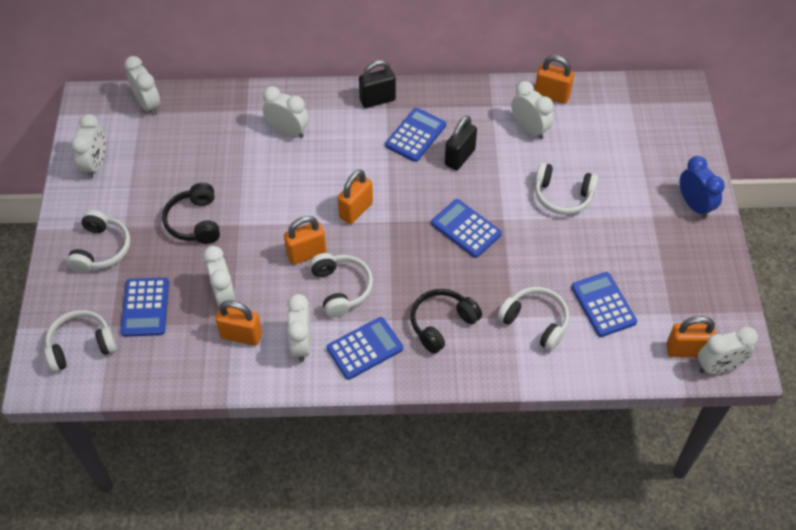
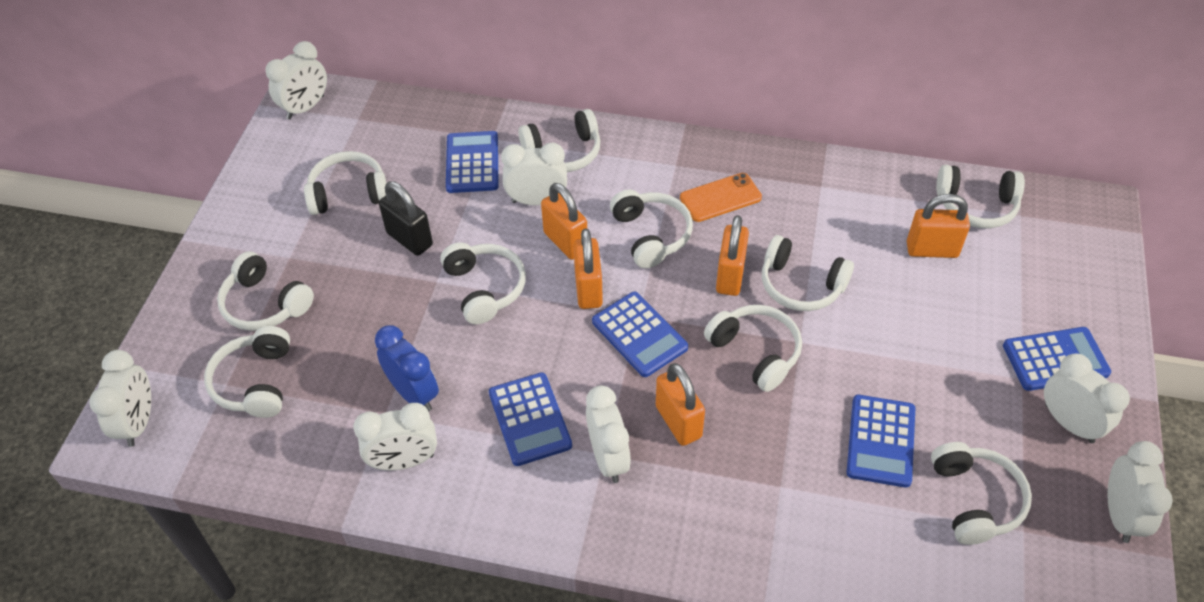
black headphones: 2 -> 0
black padlock: 2 -> 1
orange phone: 0 -> 1
white headphones: 5 -> 10

